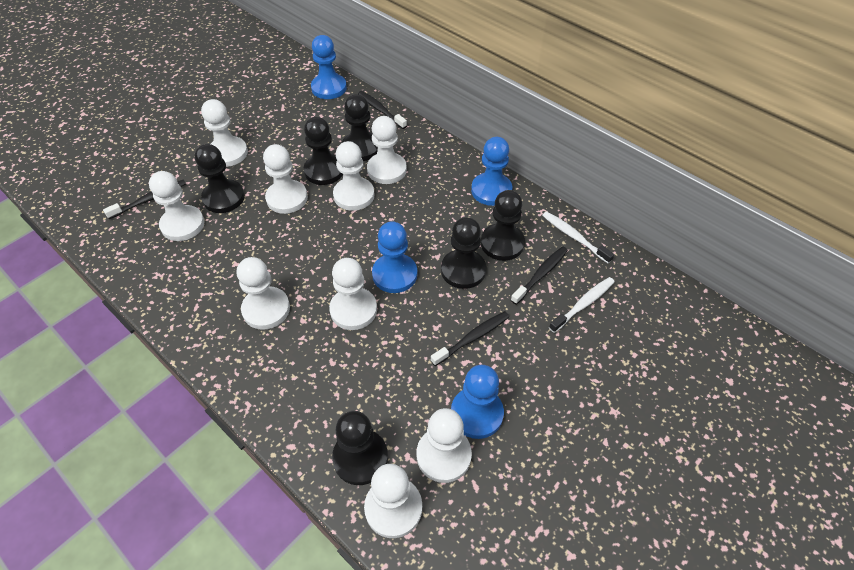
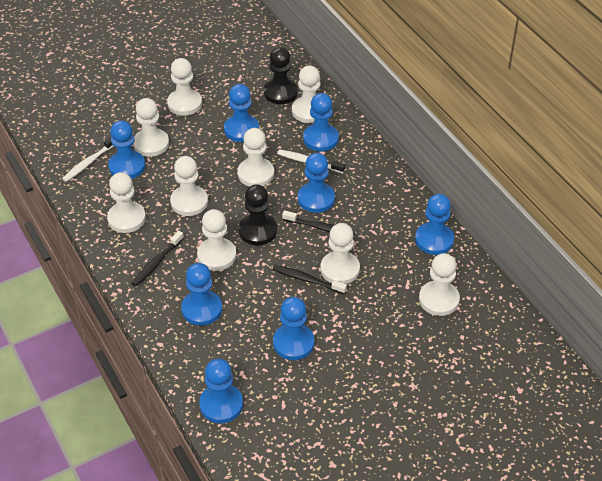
black pawn: 6 -> 2
black toothbrush: 4 -> 3
blue pawn: 4 -> 8

